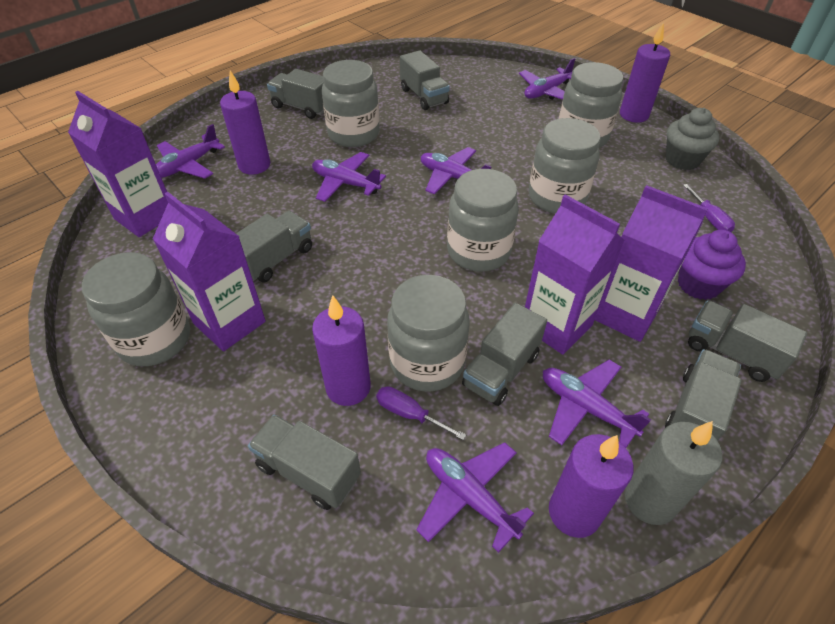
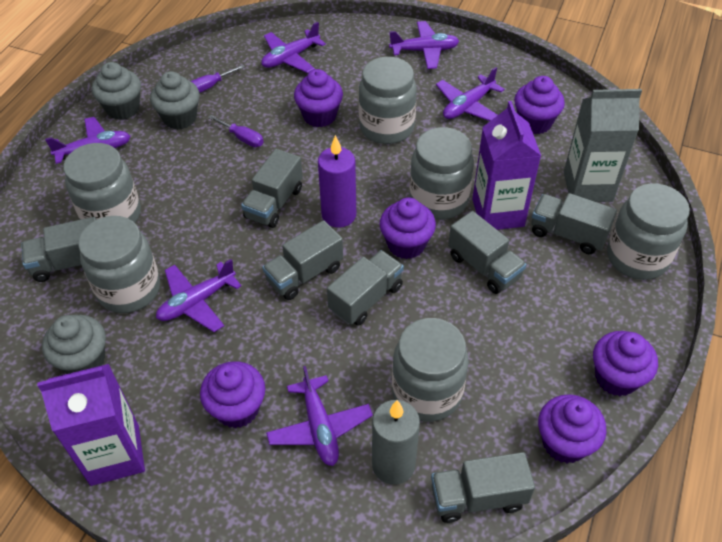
grey carton: 0 -> 1
grey cupcake: 1 -> 3
purple candle: 4 -> 1
purple carton: 4 -> 2
purple cupcake: 1 -> 6

